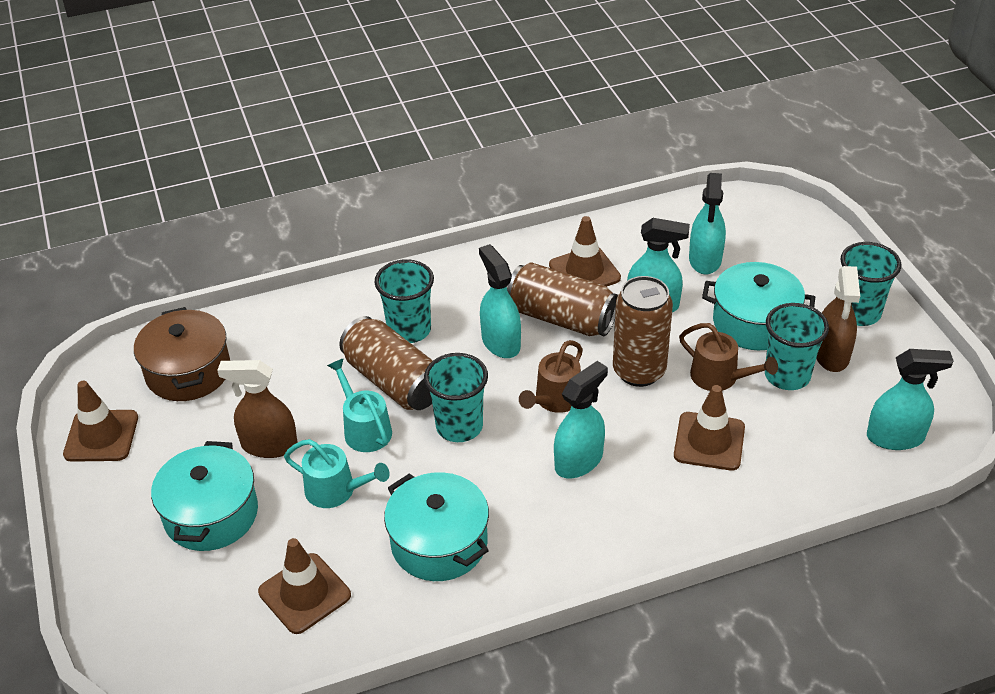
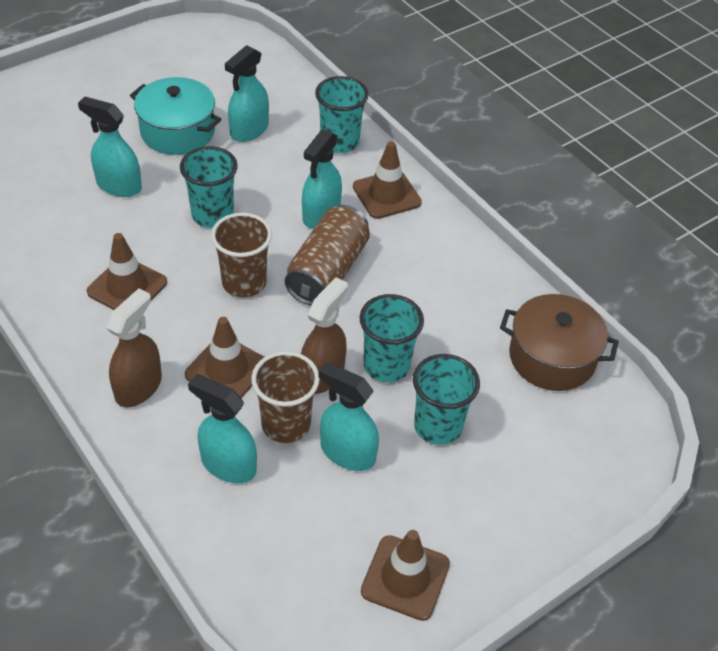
brown can: 3 -> 1
brown cup: 0 -> 2
brown watering can: 2 -> 0
turquoise pot: 3 -> 1
turquoise watering can: 2 -> 0

